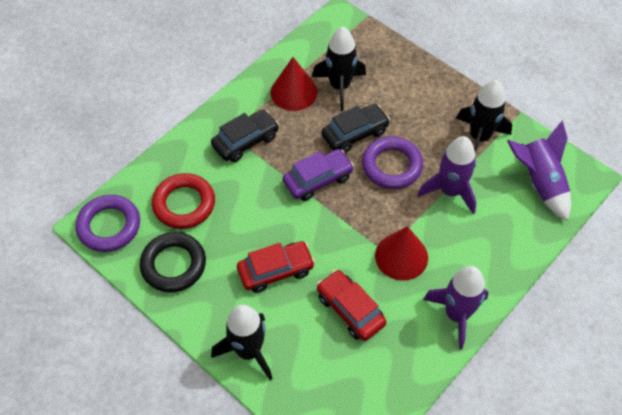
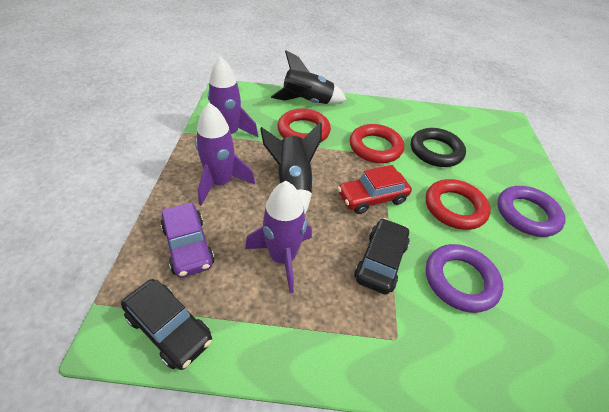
black rocket: 3 -> 2
red car: 2 -> 1
red cone: 2 -> 0
red ring: 1 -> 3

